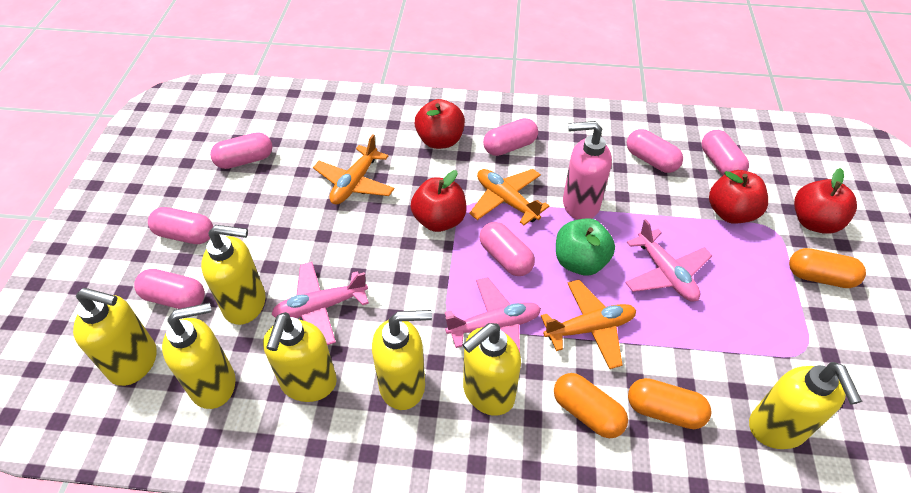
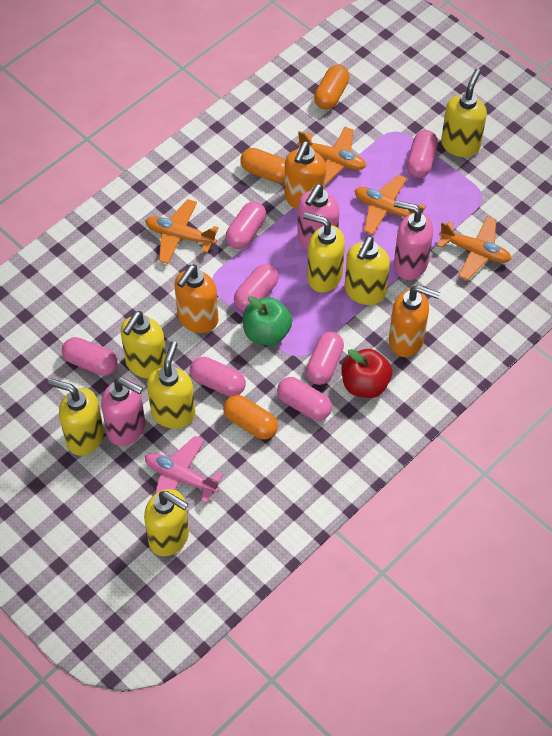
orange plane: 3 -> 4
orange soap dispenser: 0 -> 3
pink plane: 3 -> 1
pink soap dispenser: 1 -> 3
red apple: 4 -> 1

